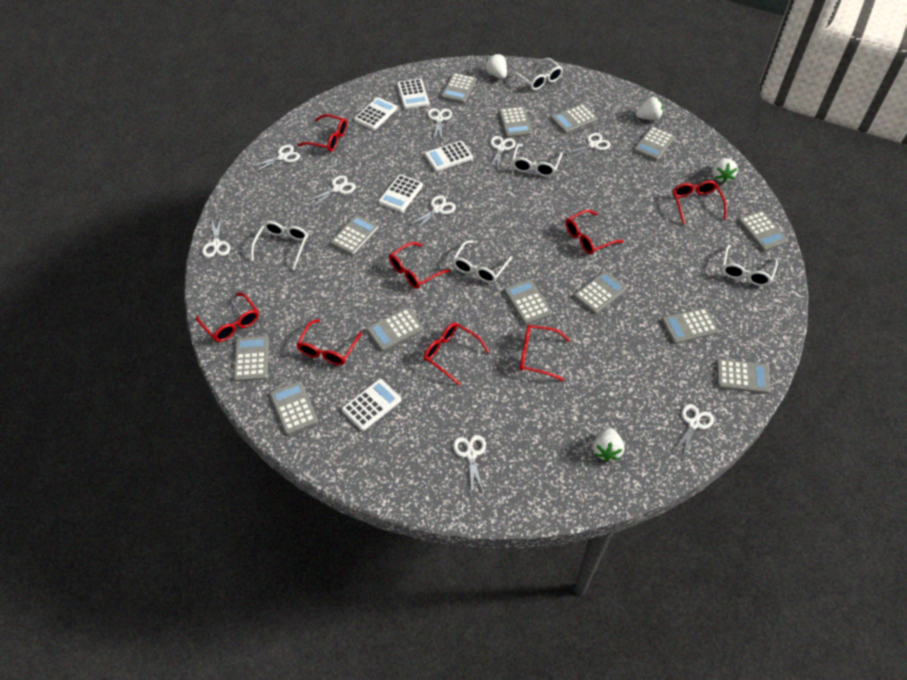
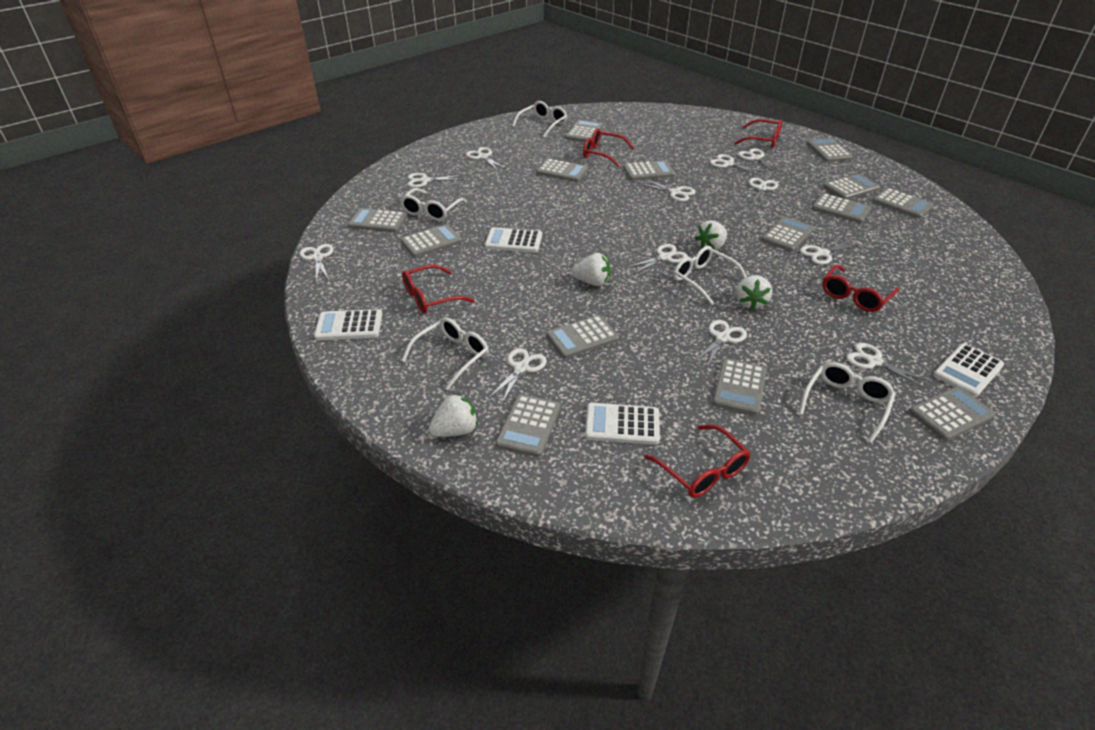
grey calculator: 13 -> 14
red glasses: 8 -> 5
white calculator: 5 -> 4
white scissors: 9 -> 12

